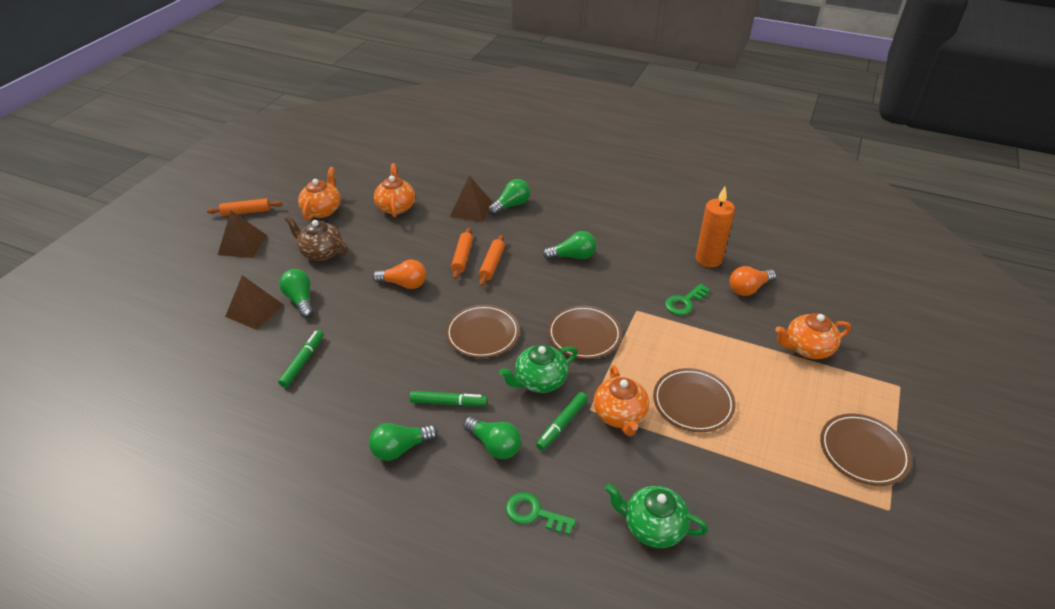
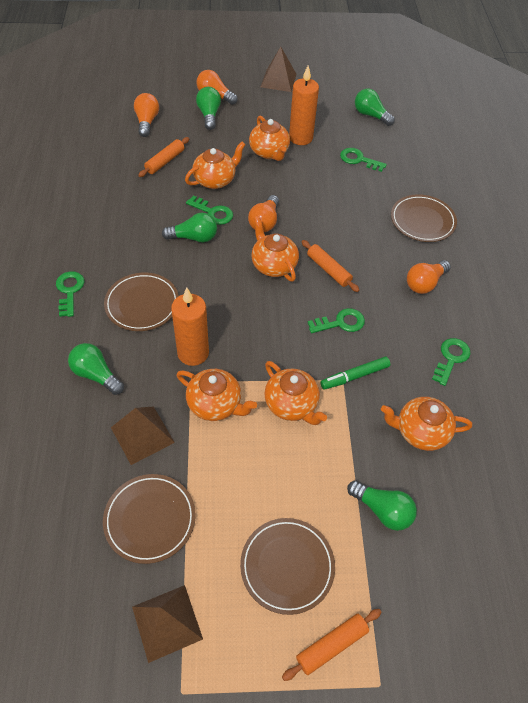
brown teapot: 1 -> 0
green key: 2 -> 5
green marker: 3 -> 1
green teapot: 2 -> 0
orange candle: 1 -> 2
orange light bulb: 2 -> 4
orange teapot: 4 -> 6

